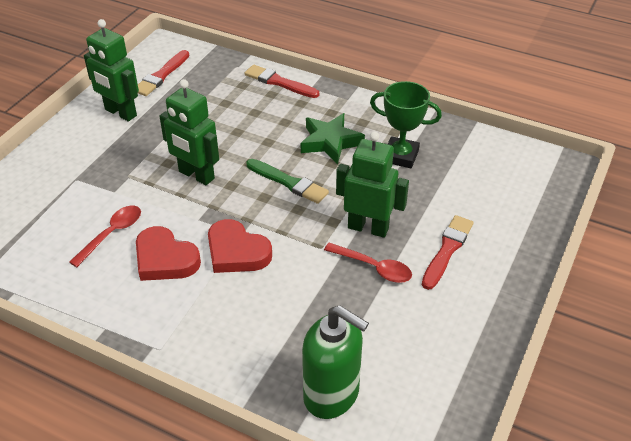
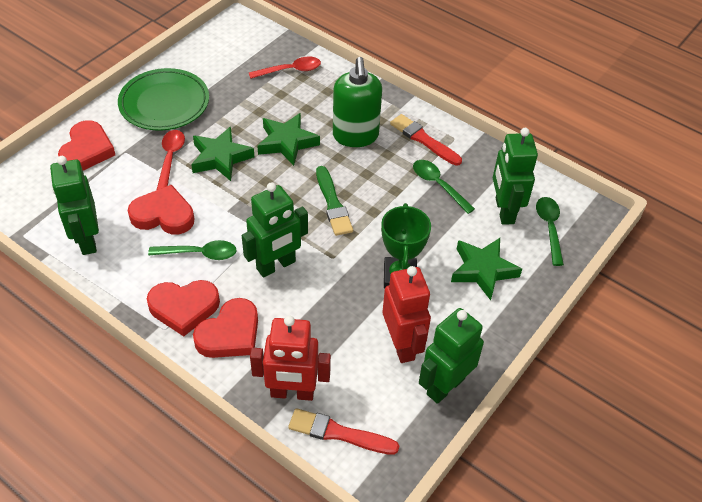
green plate: 0 -> 1
green robot: 3 -> 4
green spoon: 0 -> 3
green star: 1 -> 3
red brush: 3 -> 2
red heart: 2 -> 4
red robot: 0 -> 2

